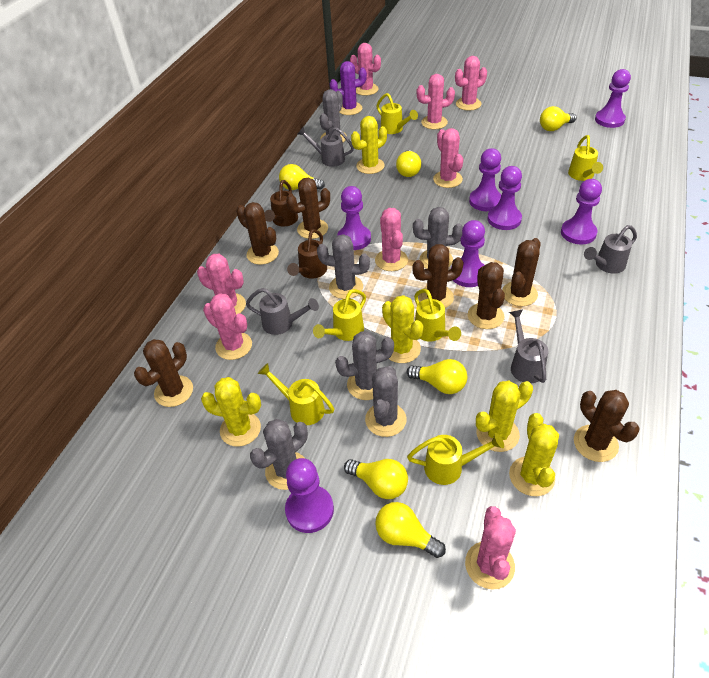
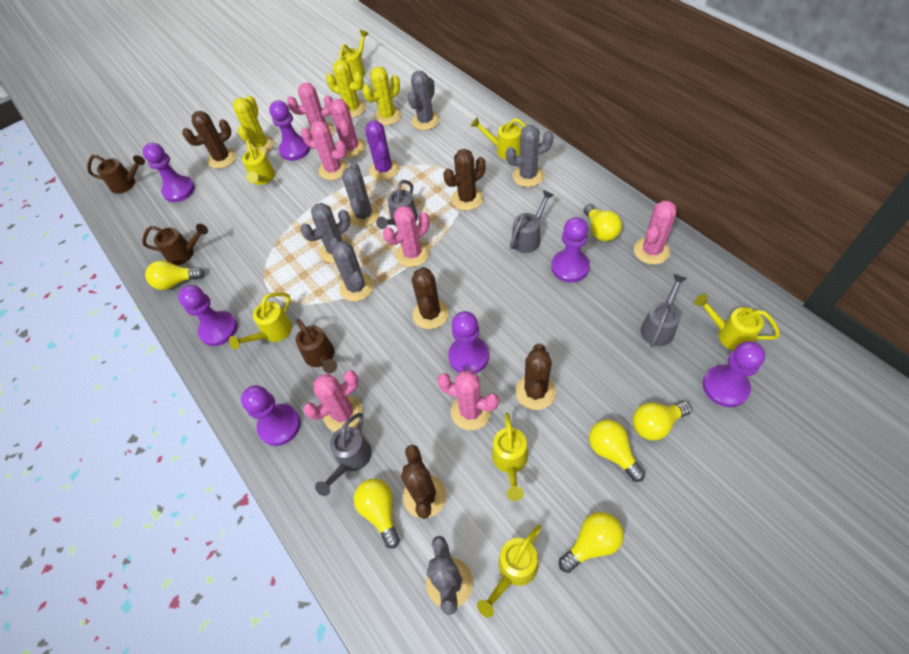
brown cactus: 7 -> 5
brown watering can: 2 -> 3
pink cactus: 8 -> 7
yellow cactus: 5 -> 3
yellow watering can: 6 -> 7

